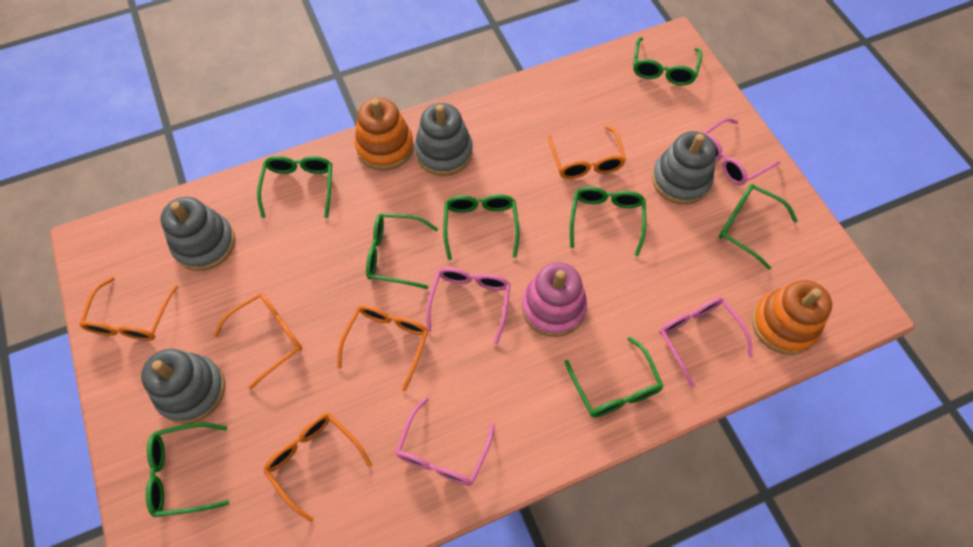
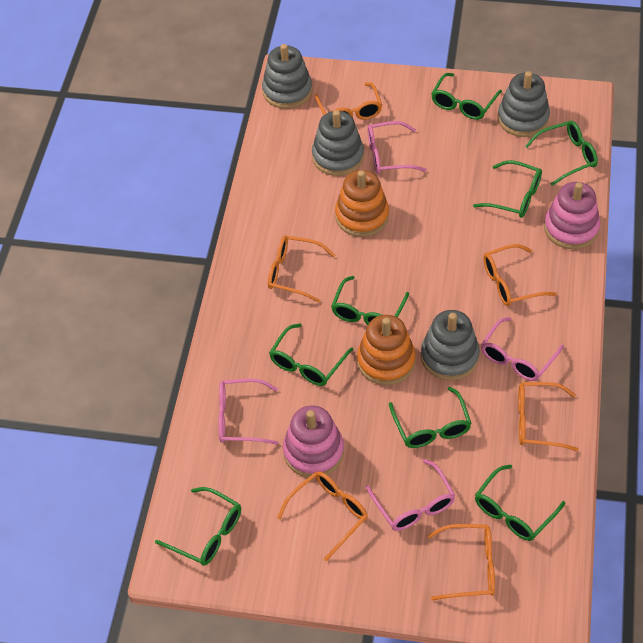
orange glasses: 5 -> 6
pink stacking toy: 1 -> 2

